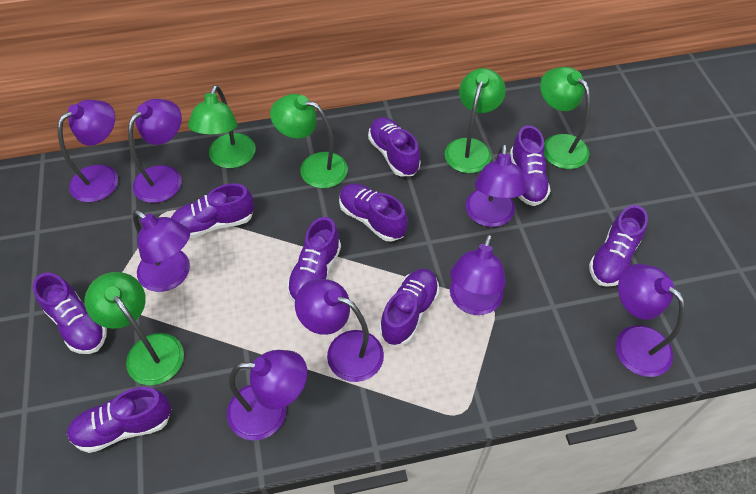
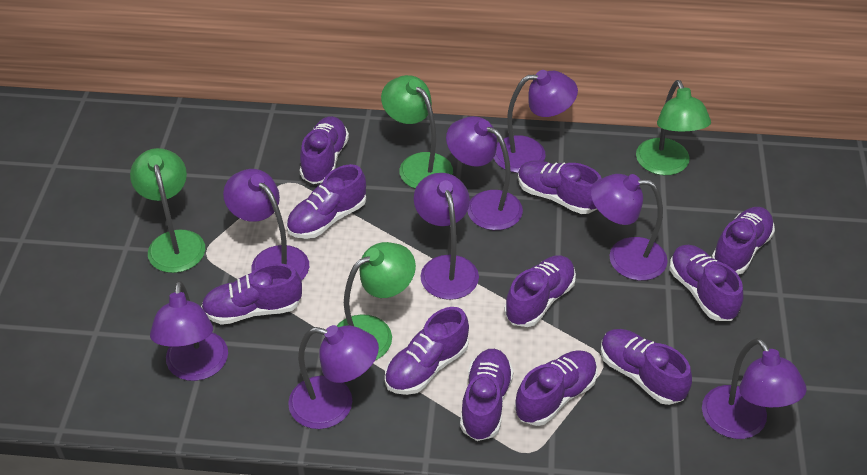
green lamp: 5 -> 4
purple shoe: 9 -> 11

